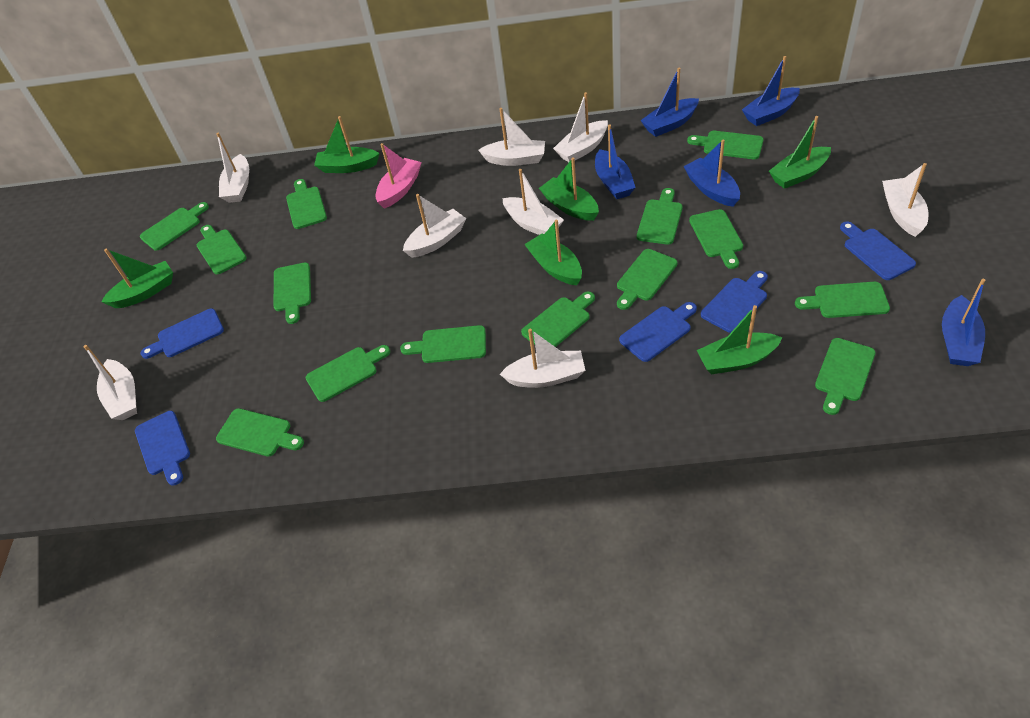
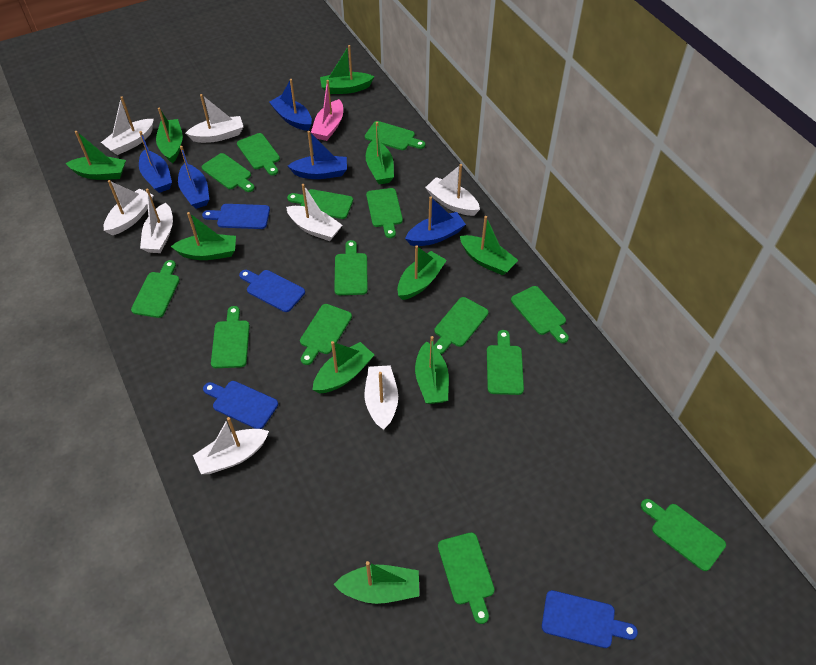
blue cutting board: 5 -> 4
green boat: 6 -> 10

